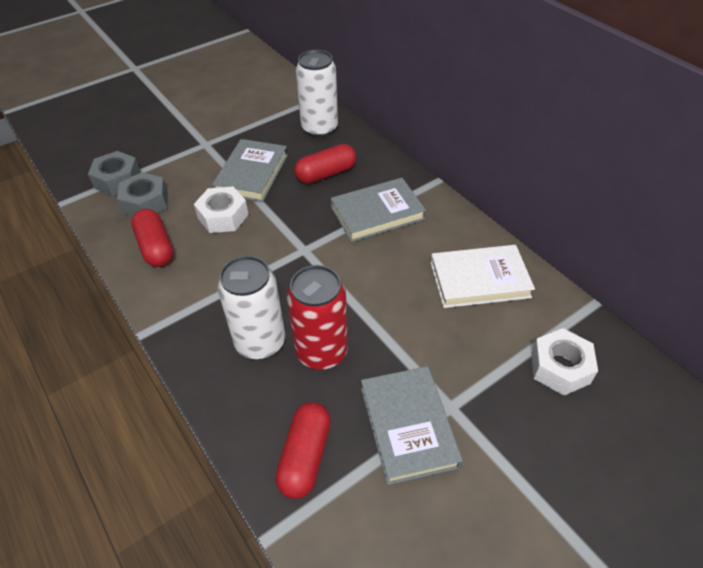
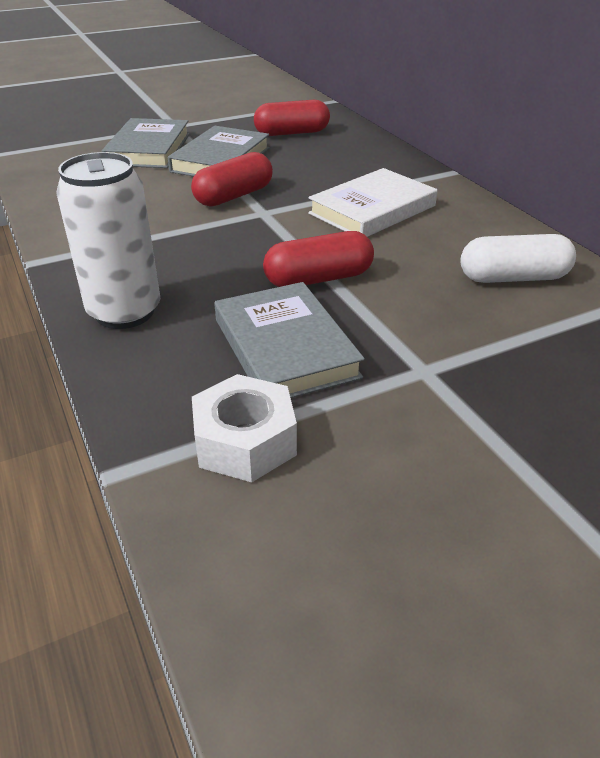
grey nut: 2 -> 0
red can: 1 -> 0
white can: 2 -> 1
white capsule: 0 -> 1
white nut: 2 -> 1

